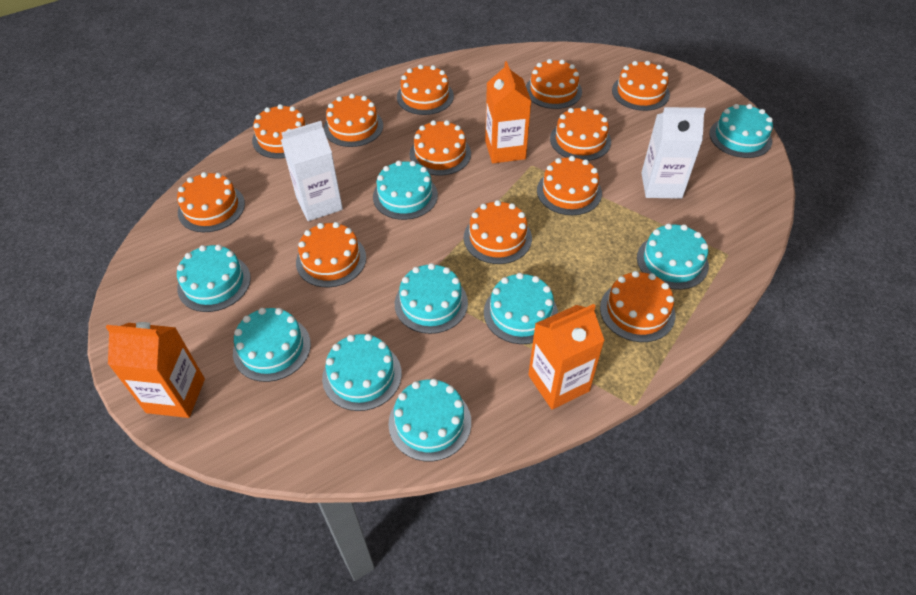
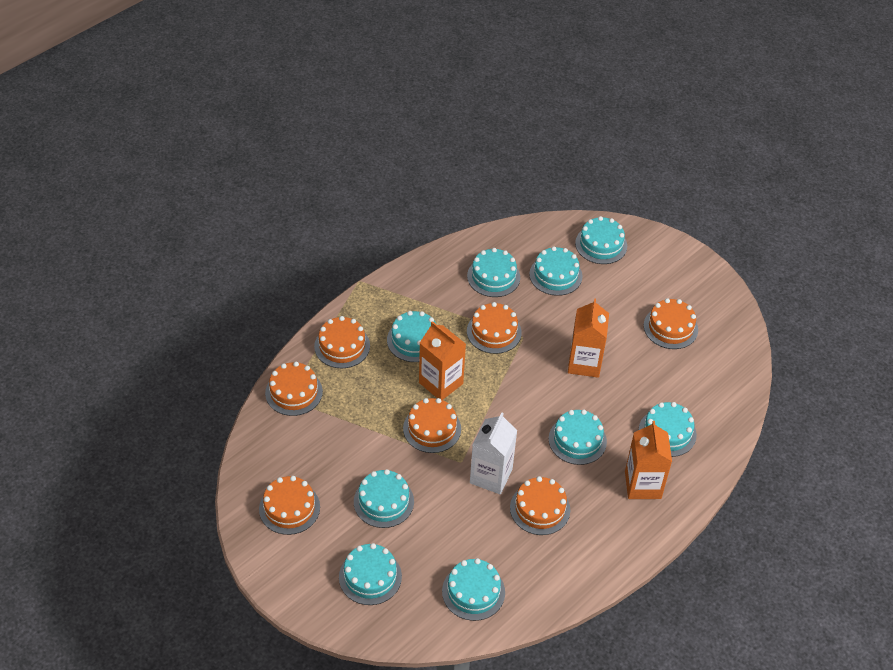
orange cake: 12 -> 7
white carton: 2 -> 1

